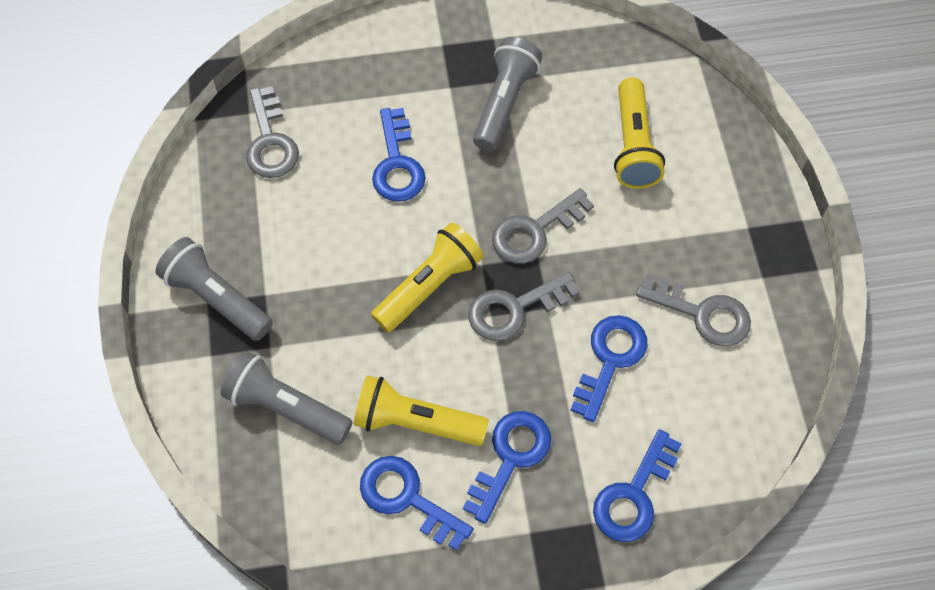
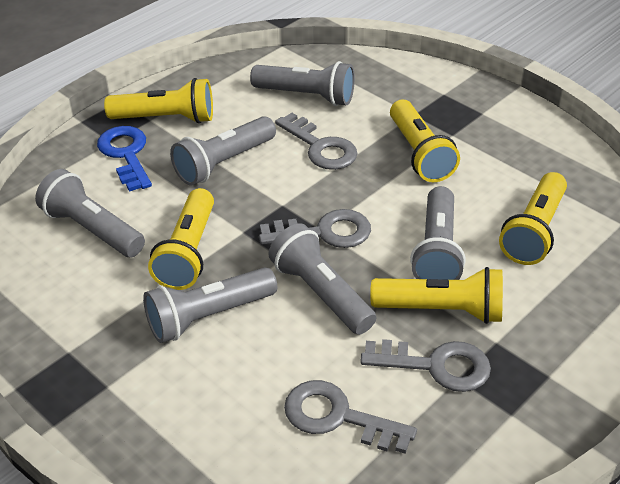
blue key: 5 -> 1
grey flashlight: 3 -> 6
yellow flashlight: 3 -> 5

